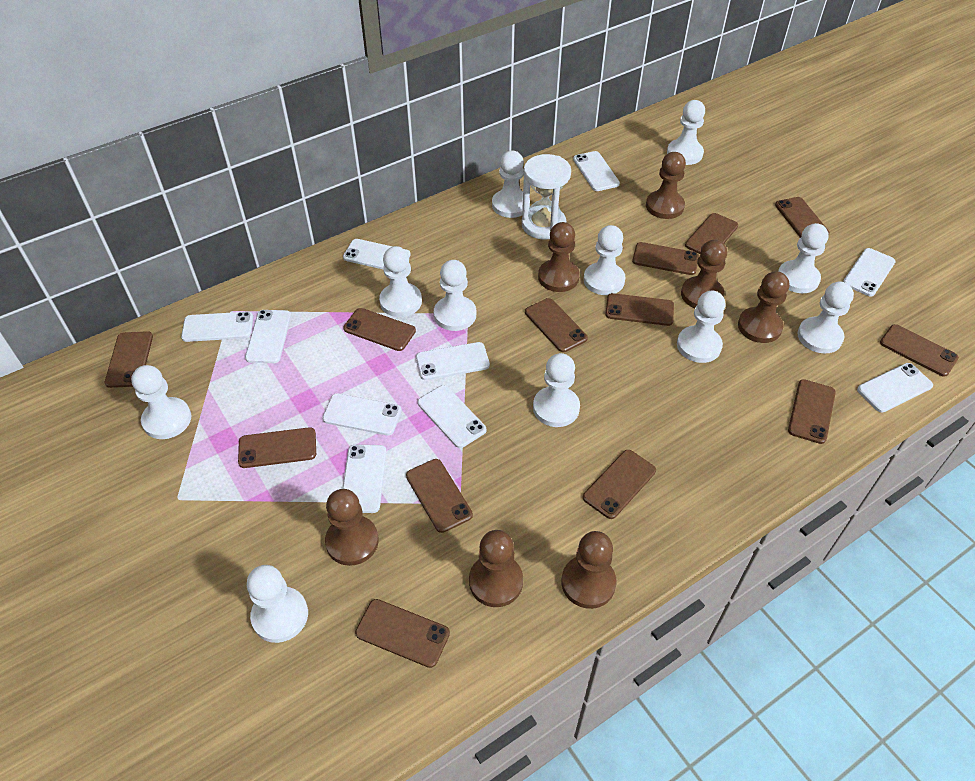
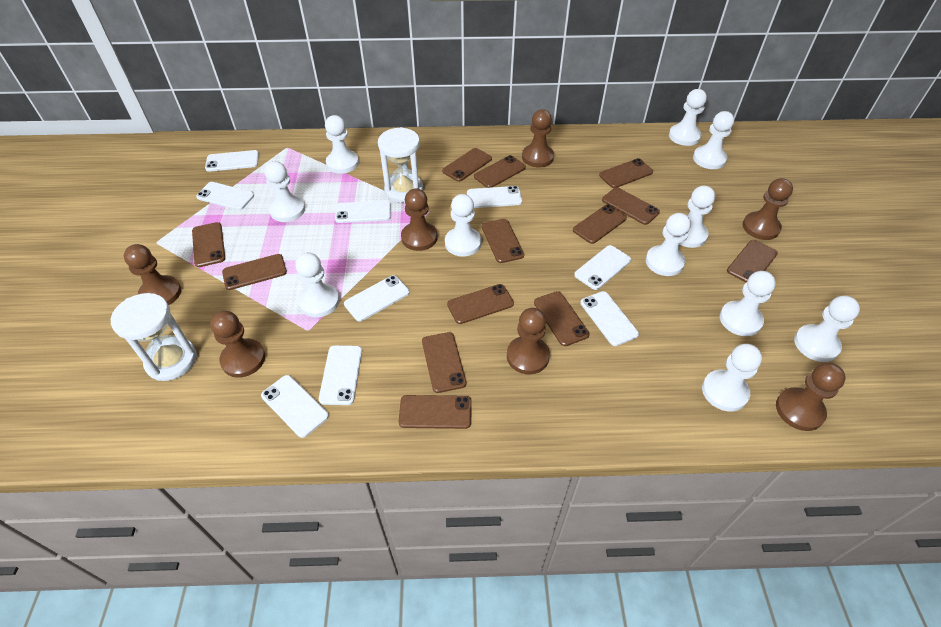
white hourglass: 1 -> 2
white phone: 10 -> 9

